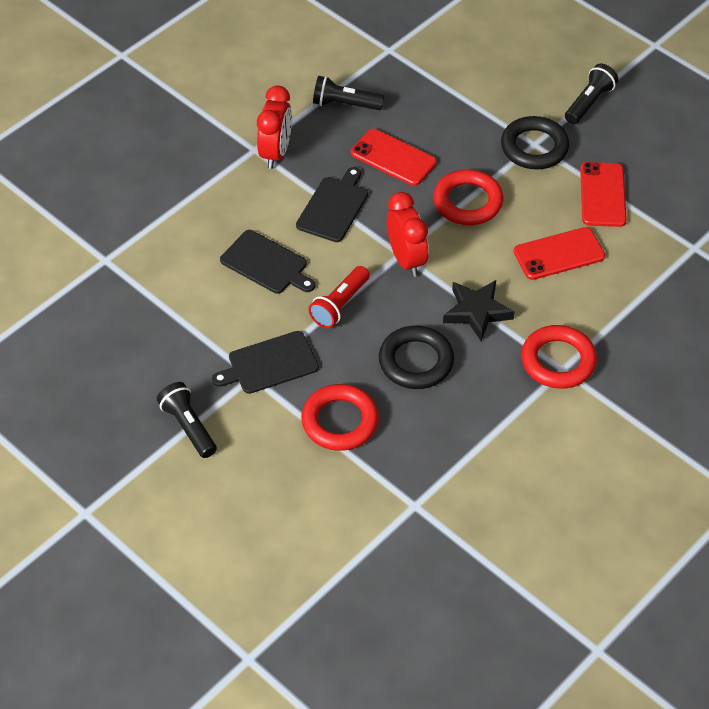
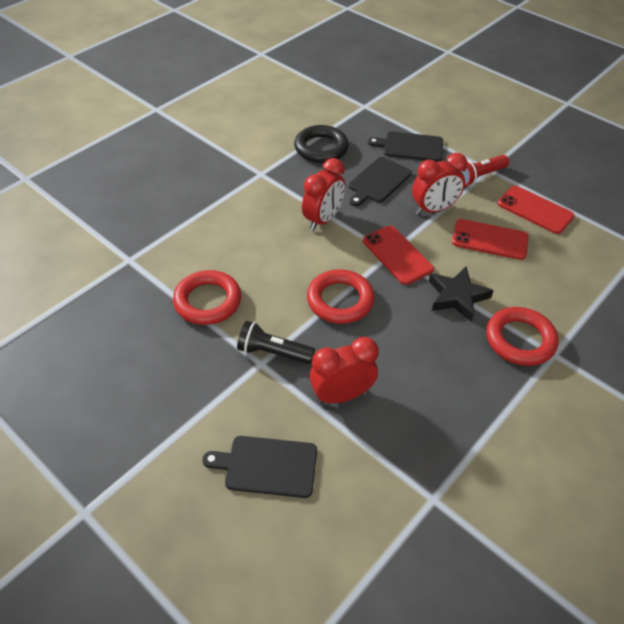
black flashlight: 3 -> 1
black ring: 2 -> 1
red clock: 2 -> 3

